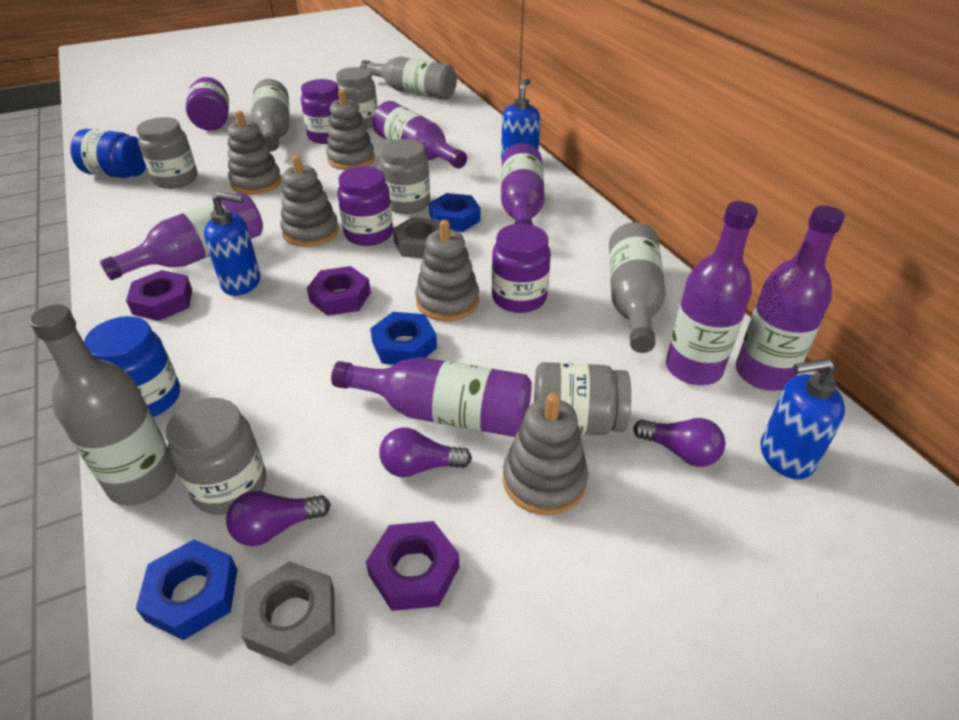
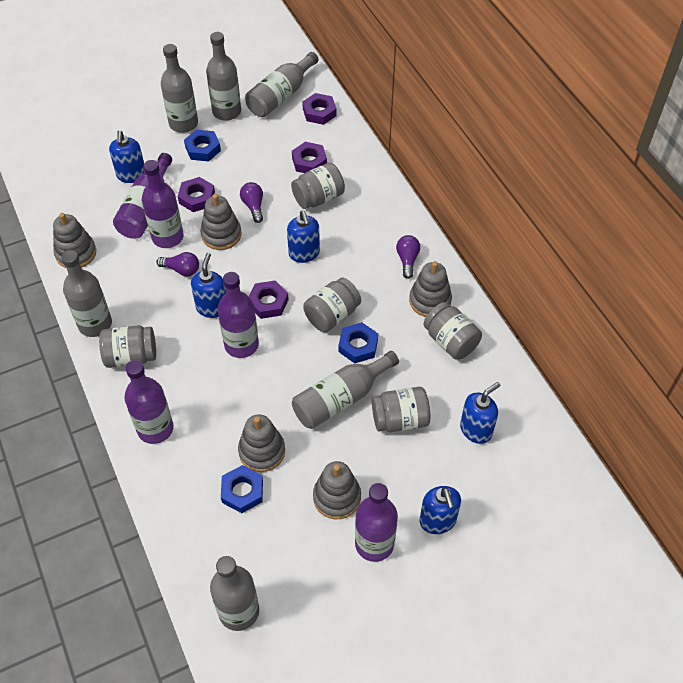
blue jar: 2 -> 0
blue soap dispenser: 3 -> 5
grey bottle: 4 -> 6
grey nut: 2 -> 0
purple bottle: 6 -> 5
purple jar: 4 -> 0
purple nut: 3 -> 4

